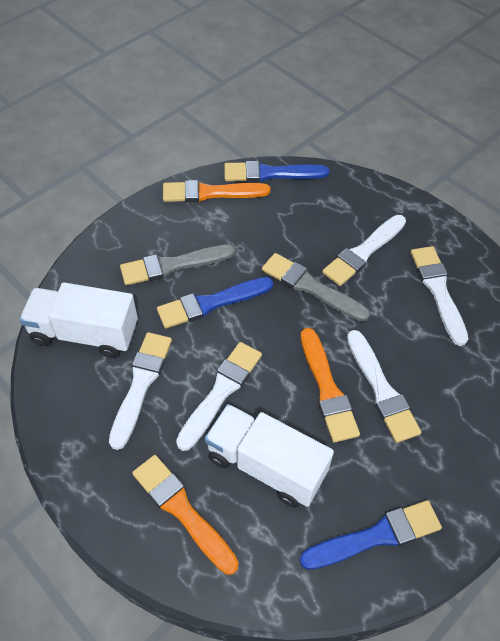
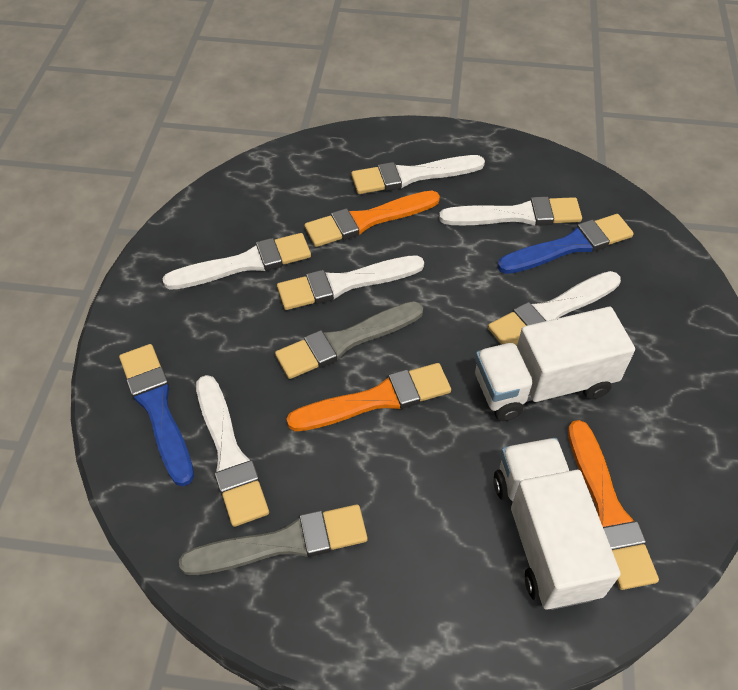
blue brush: 3 -> 2
white brush: 5 -> 6

